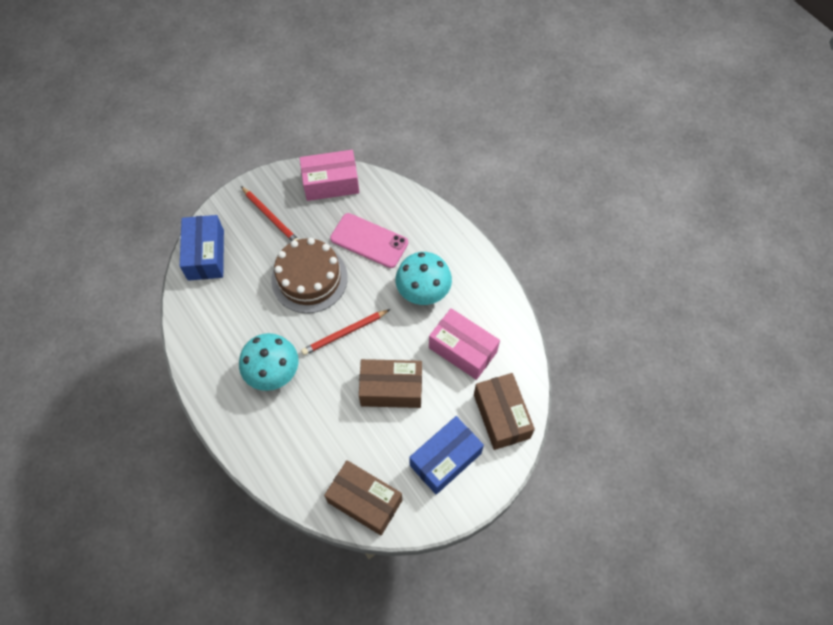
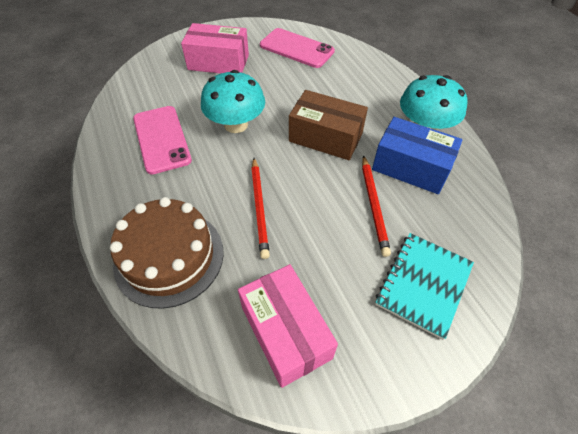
blue box: 2 -> 1
brown box: 3 -> 1
pink phone: 1 -> 2
turquoise notebook: 0 -> 1

